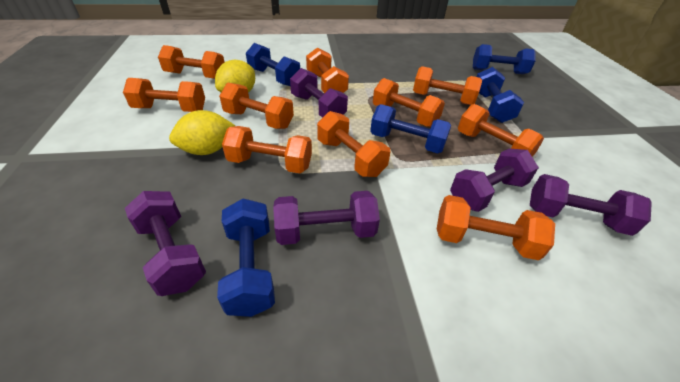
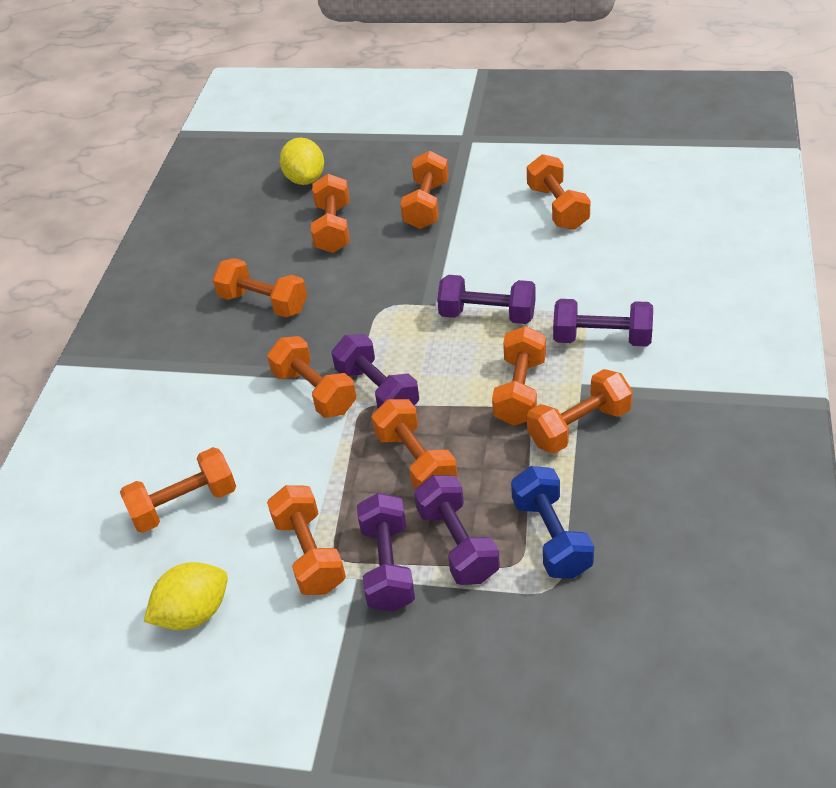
blue dumbbell: 5 -> 1

